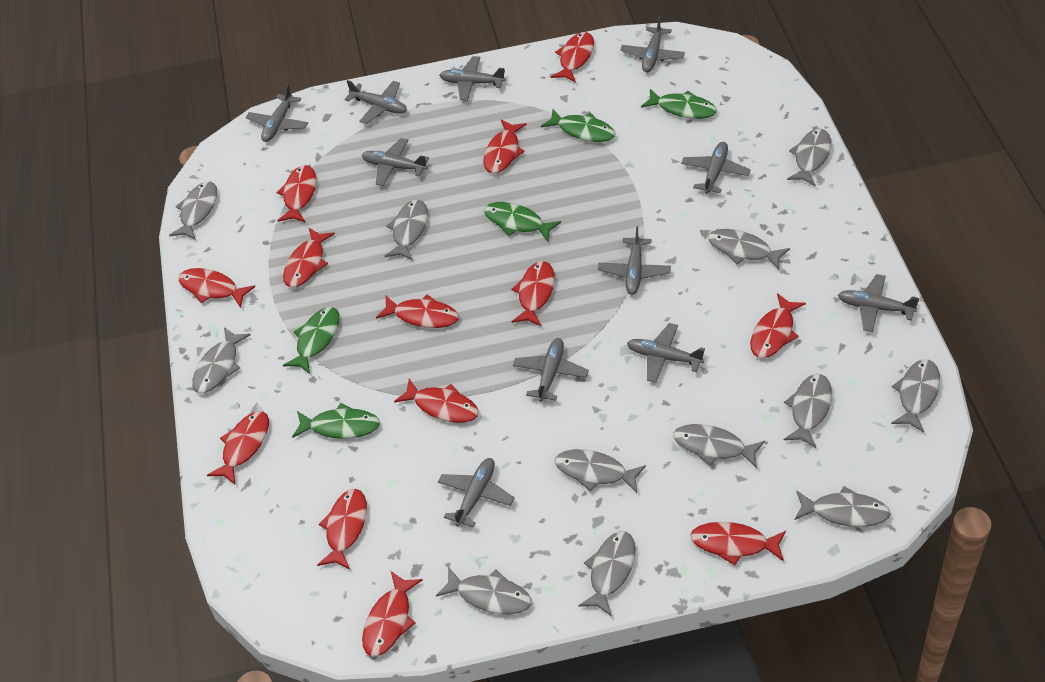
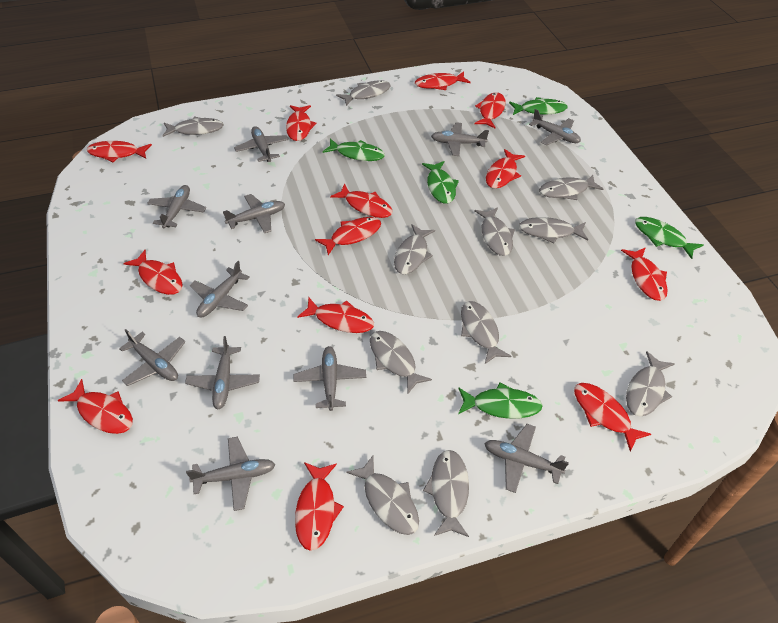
grey fish: 12 -> 11

